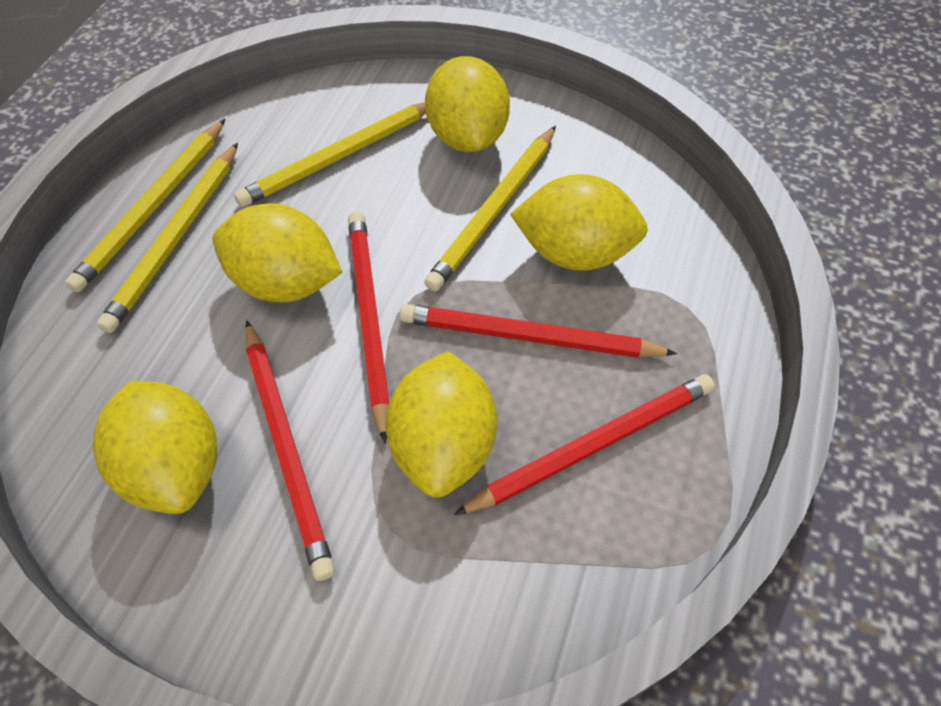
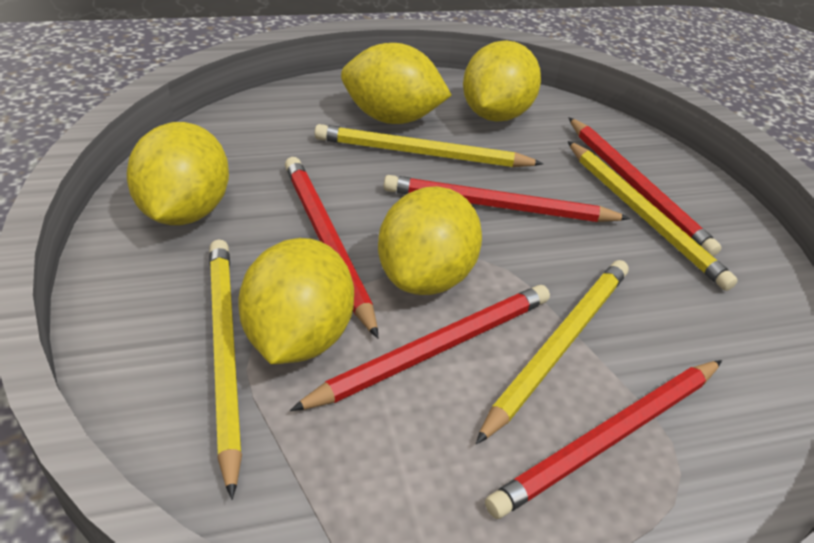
red pencil: 4 -> 5

